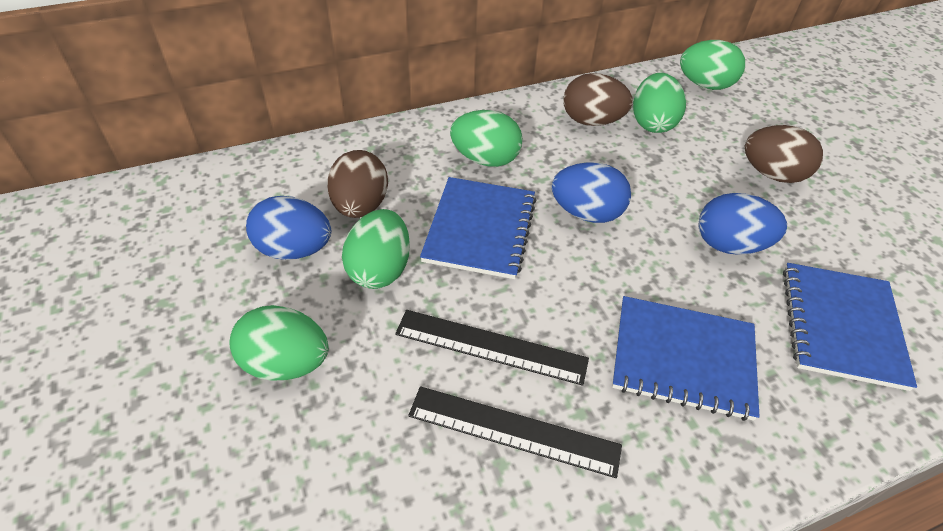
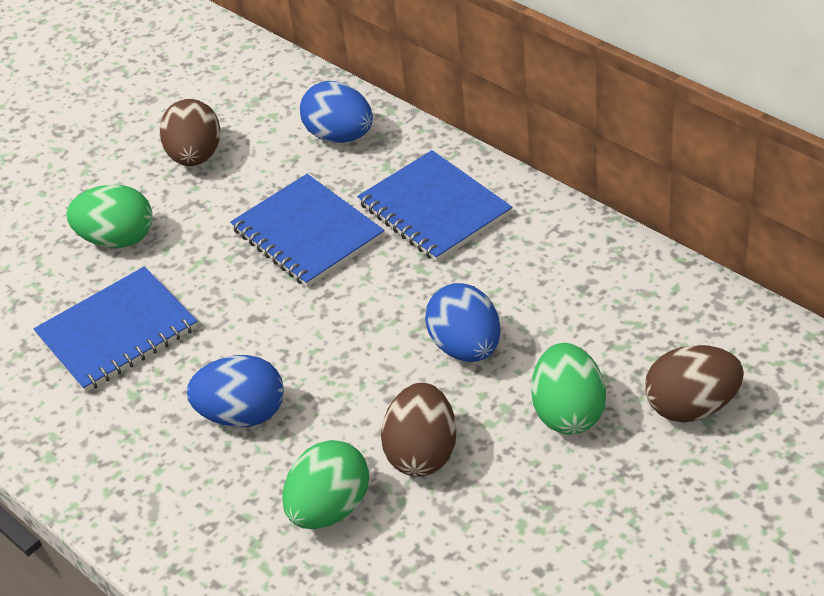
black ruler: 2 -> 0
green egg: 5 -> 3

